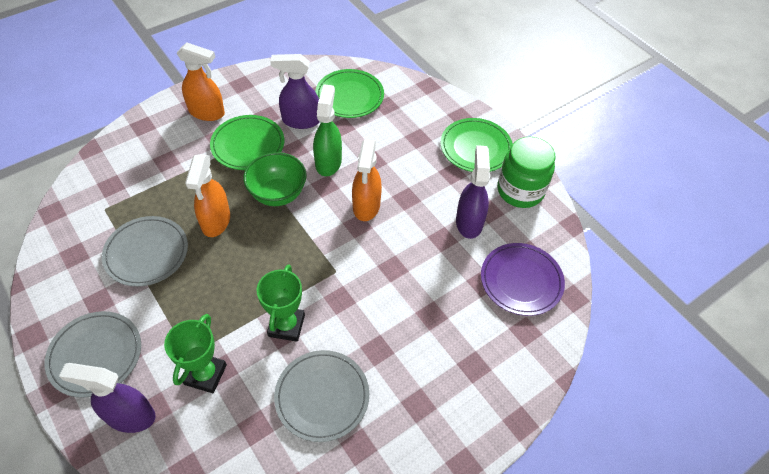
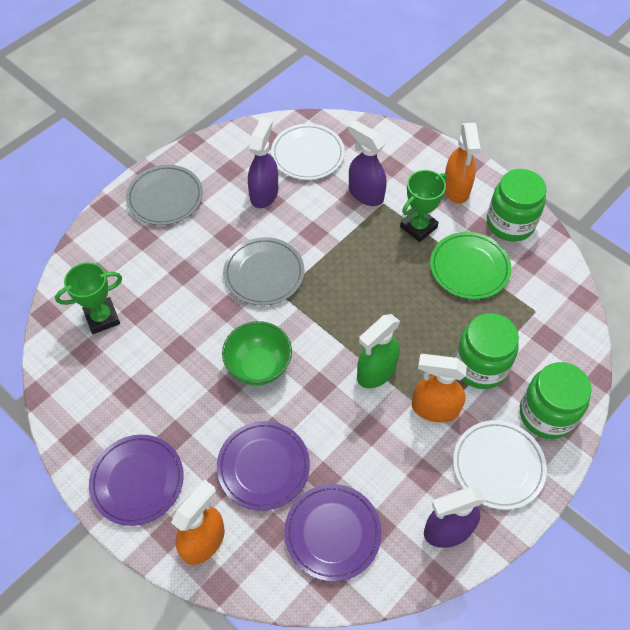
green jar: 1 -> 3
green plate: 3 -> 1
grey plate: 3 -> 2
purple plate: 1 -> 3
white plate: 0 -> 2

